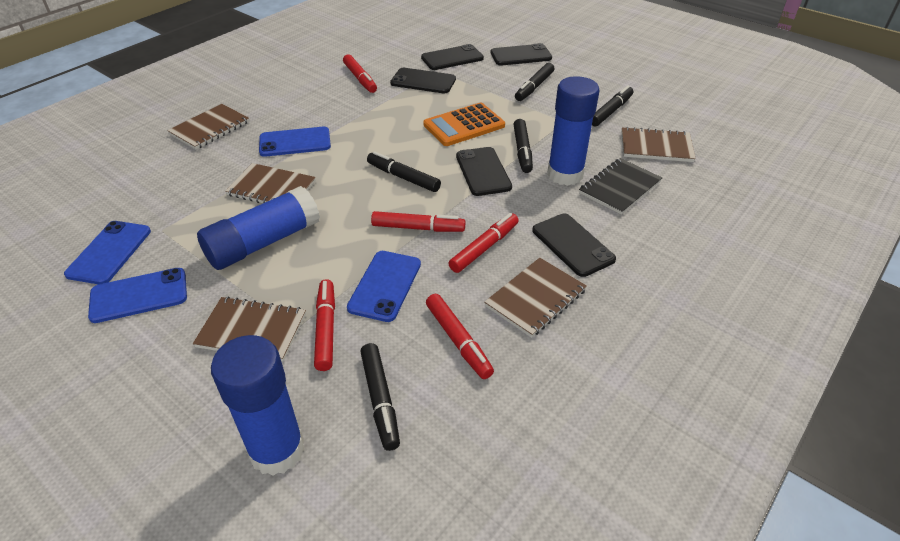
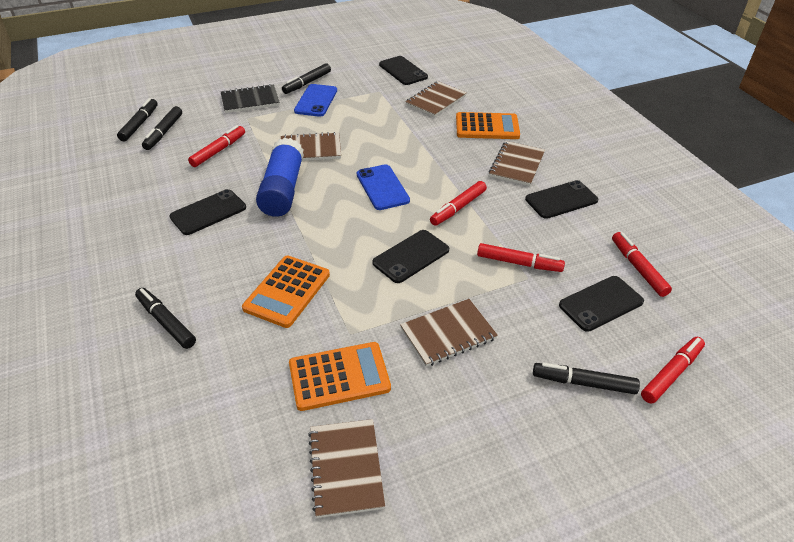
blue glue stick: 3 -> 1
blue phone: 4 -> 2
orange calculator: 1 -> 3

